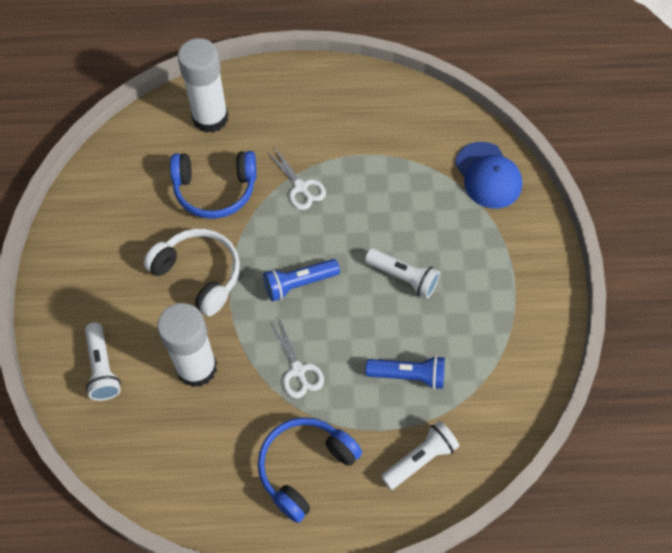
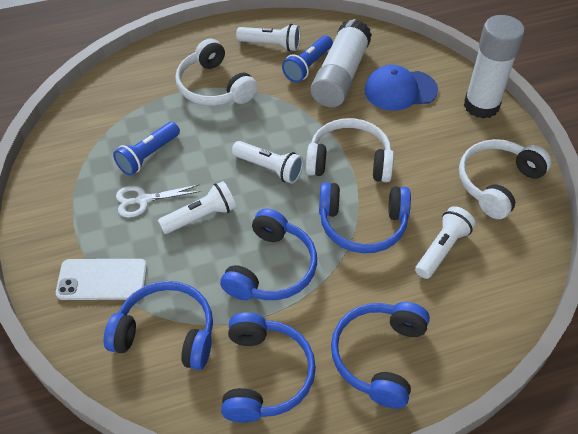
blue headphones: 2 -> 5
white flashlight: 3 -> 4
white headphones: 1 -> 3
white phone: 0 -> 1
white scissors: 2 -> 1

